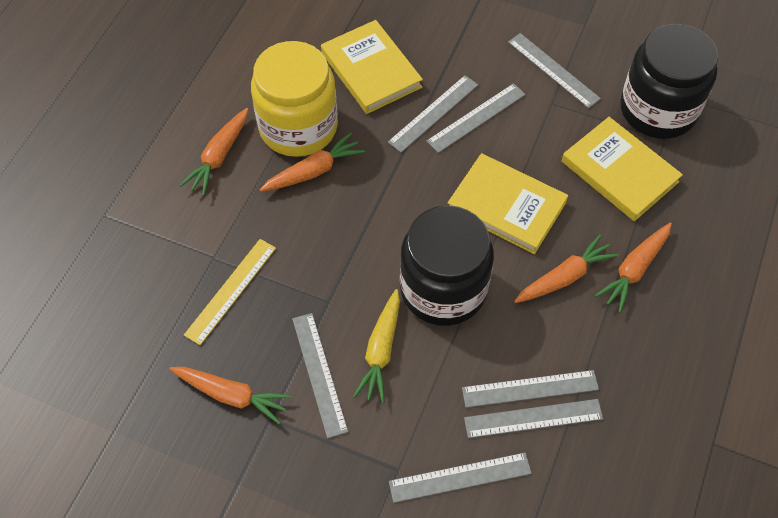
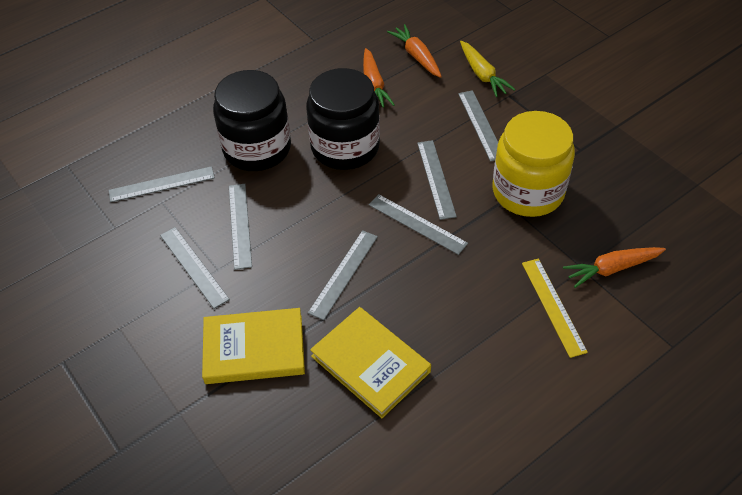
orange carrot: 5 -> 3
yellow book: 3 -> 2

